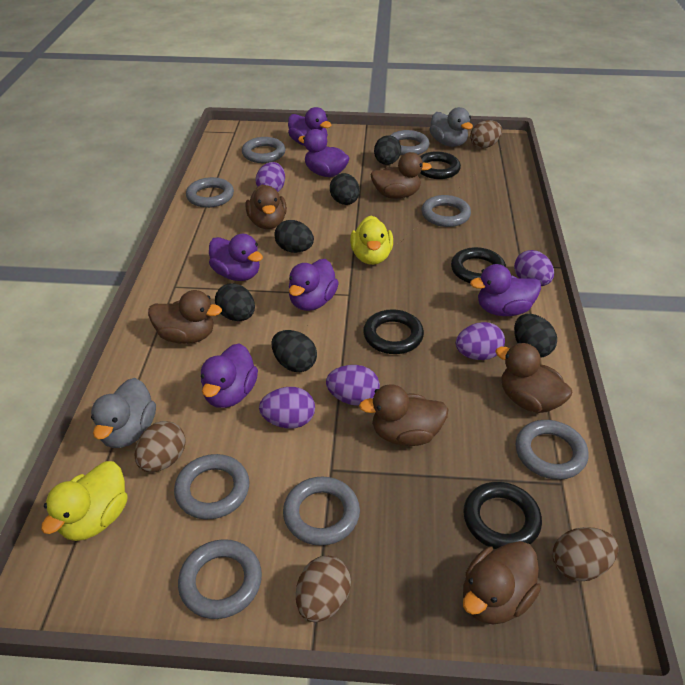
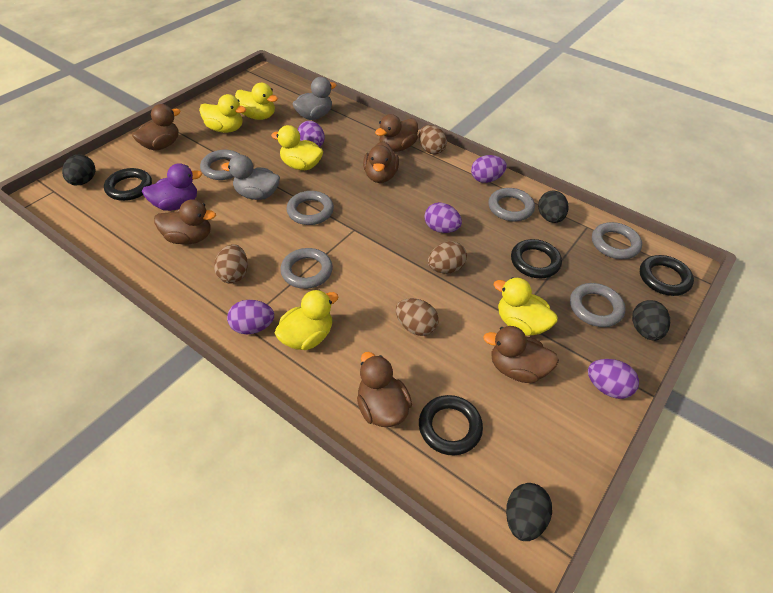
black egg: 6 -> 4
grey ring: 8 -> 6
purple duck: 6 -> 1
yellow duck: 2 -> 5

